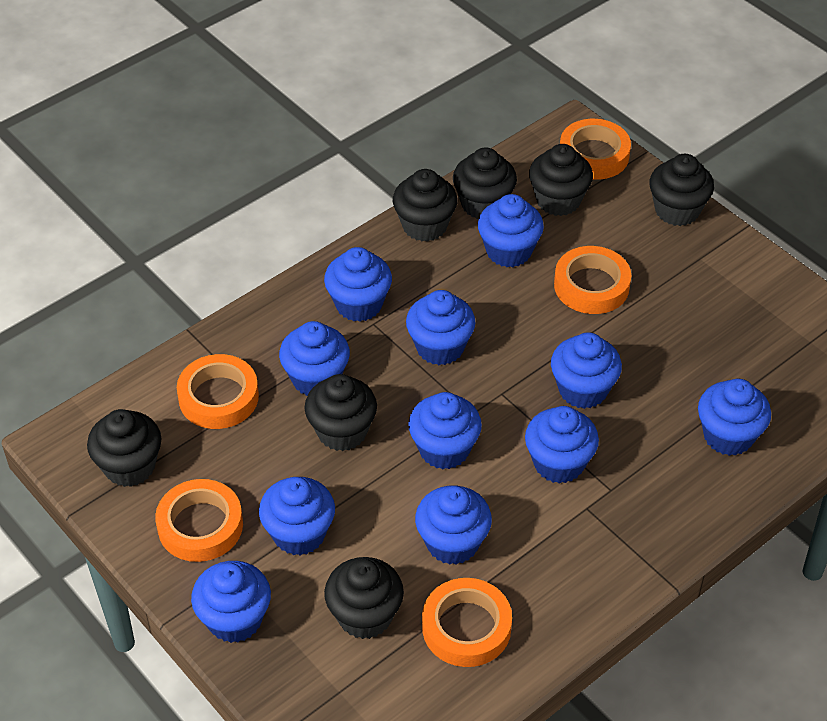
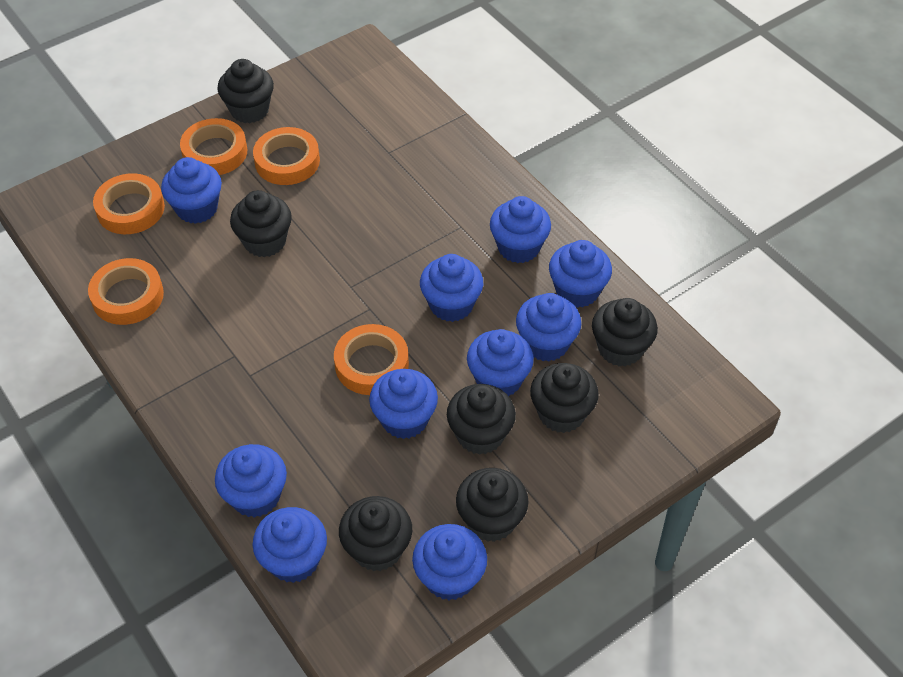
blue cupcake: 11 -> 10

